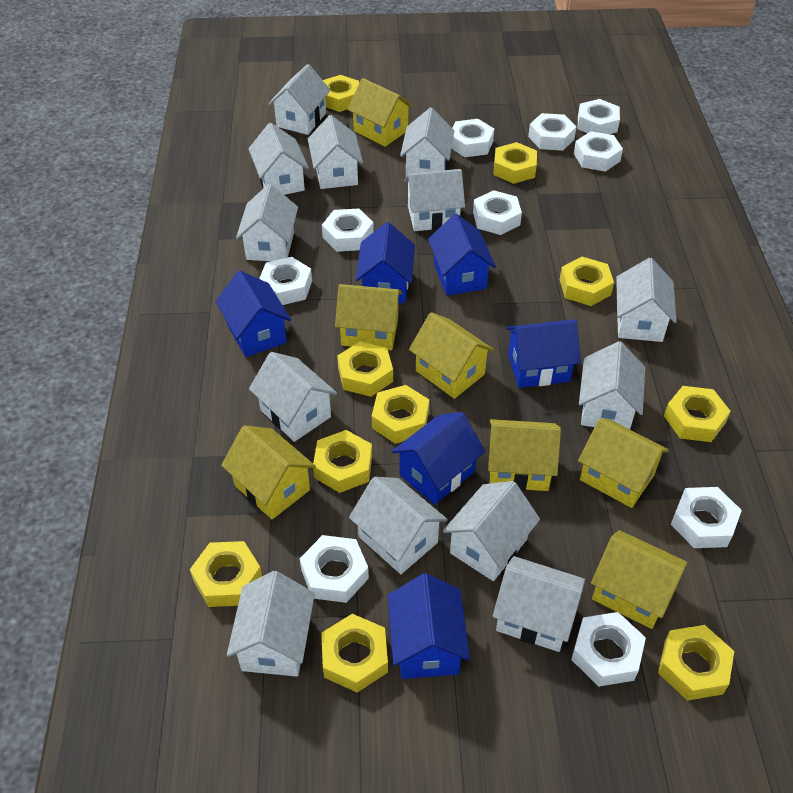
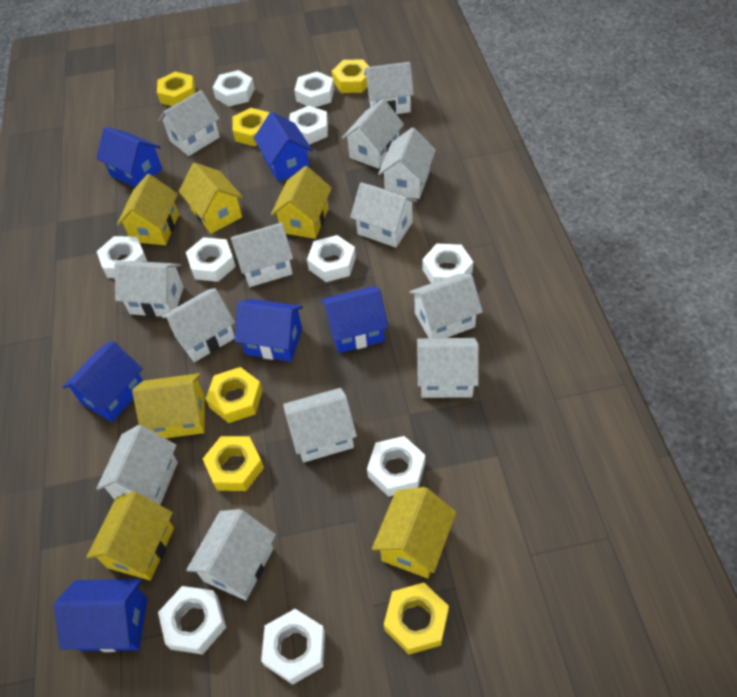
yellow house: 7 -> 6
yellow nut: 10 -> 6

